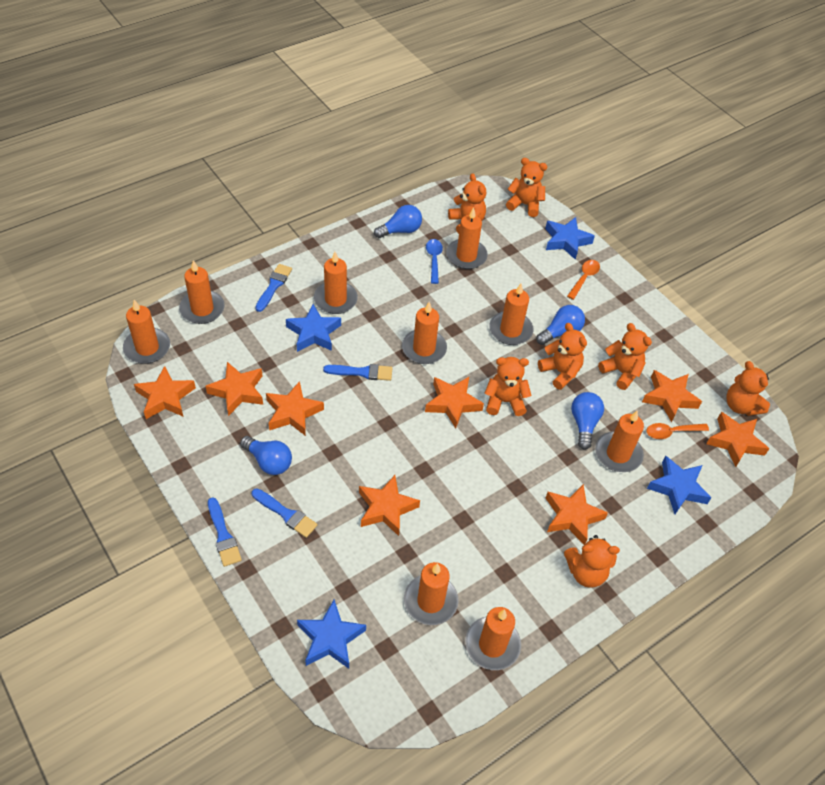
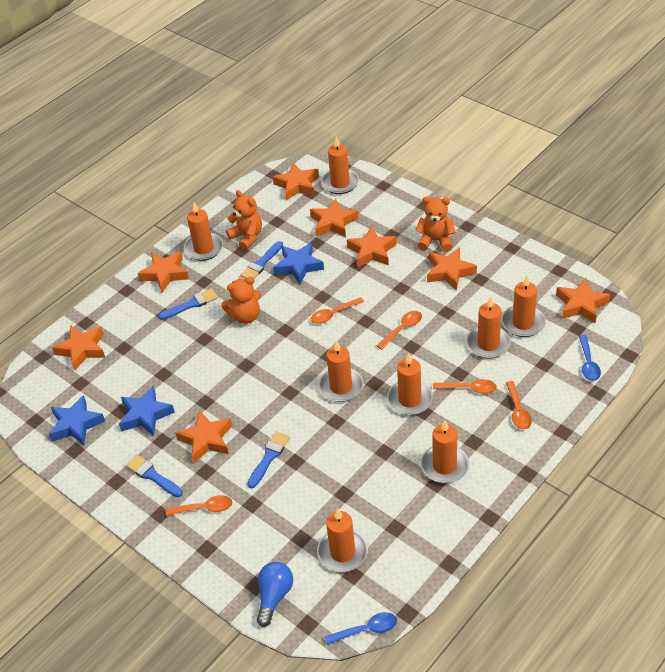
blue light bulb: 4 -> 1
blue spoon: 1 -> 2
blue star: 4 -> 3
orange candle: 9 -> 8
orange spoon: 2 -> 5
orange teddy bear: 7 -> 3

